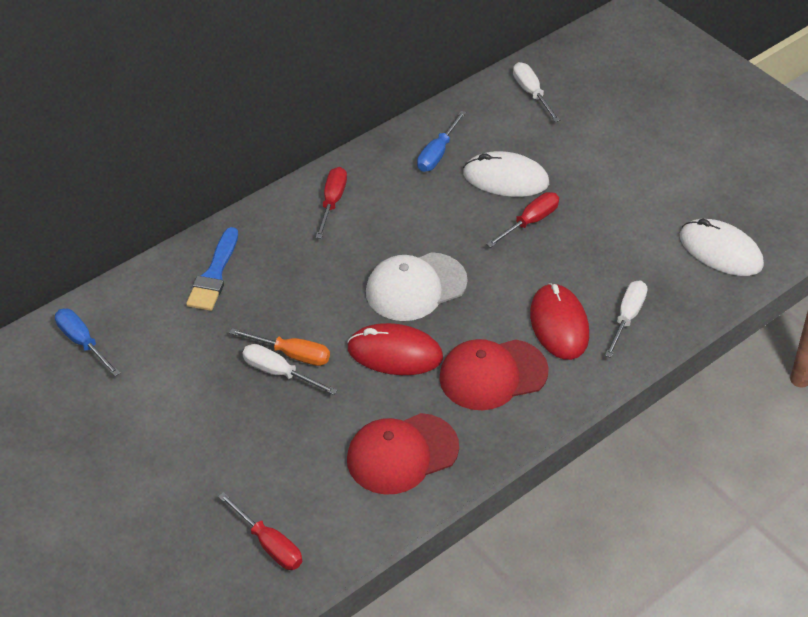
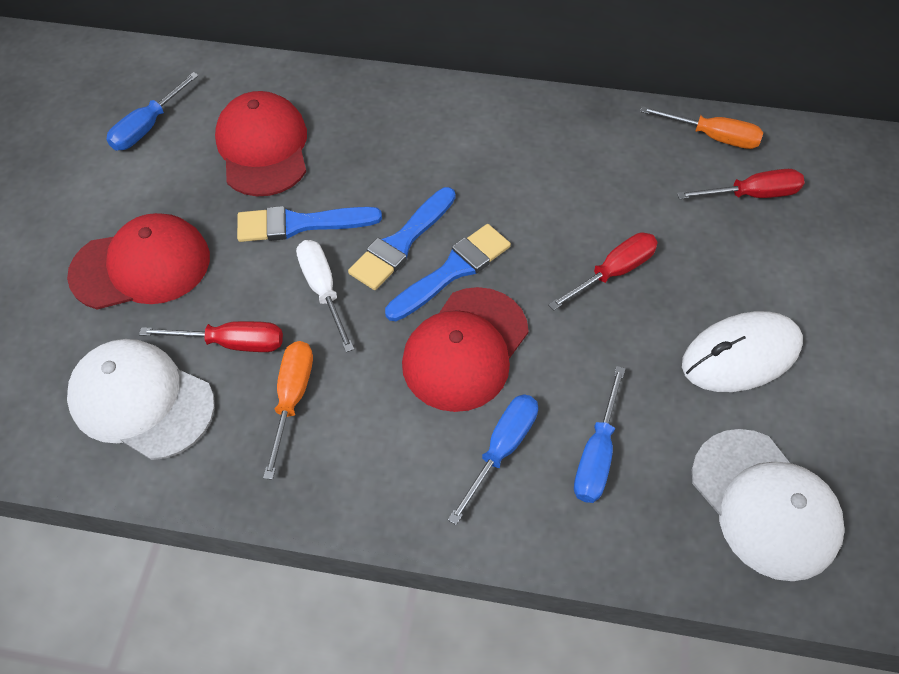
blue brush: 1 -> 3
blue screwdriver: 2 -> 3
orange screwdriver: 1 -> 2
red cap: 2 -> 3
red mouse: 2 -> 0
white cap: 1 -> 2
white mouse: 2 -> 1
white screwdriver: 3 -> 1

